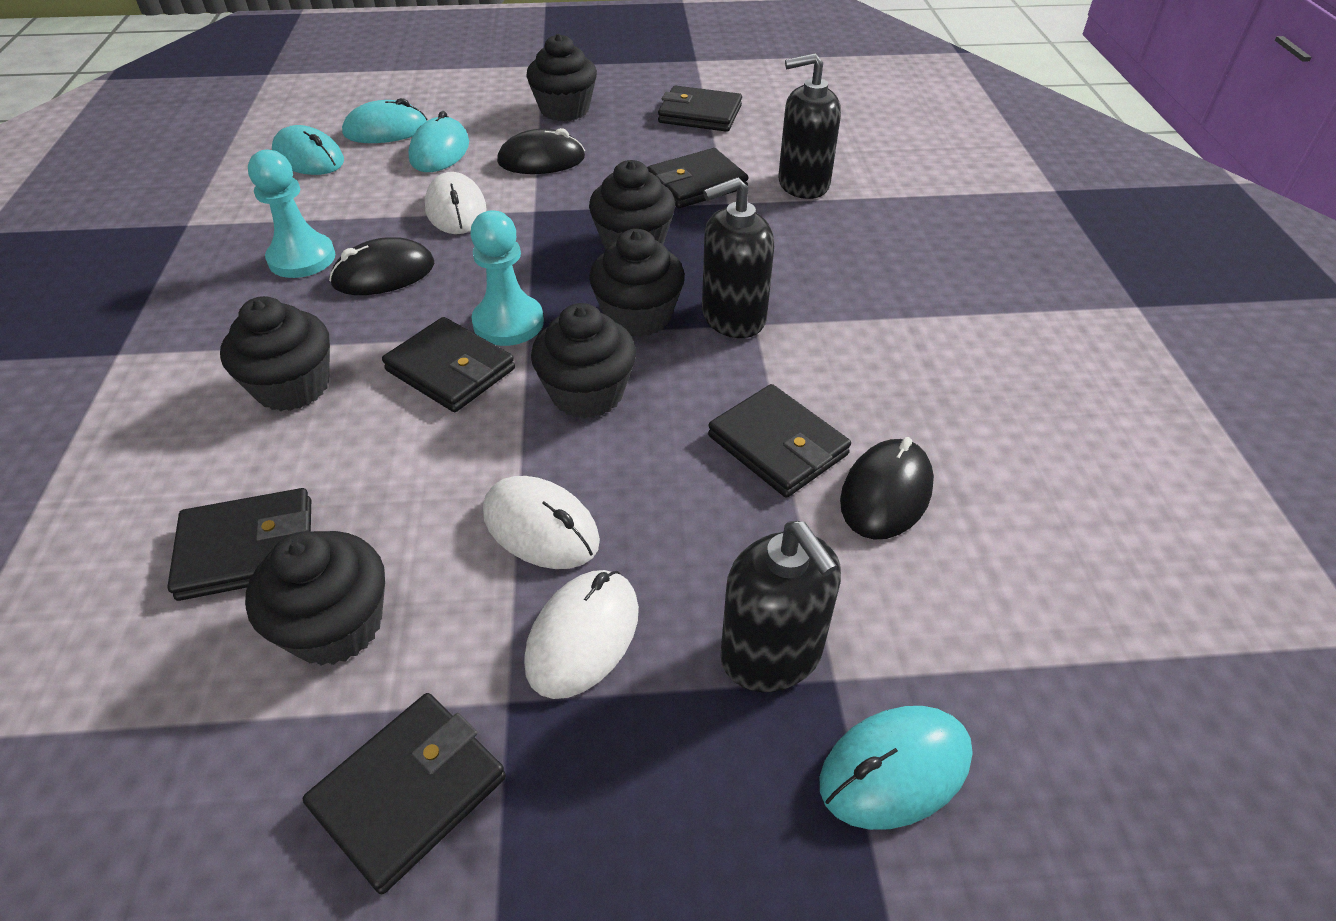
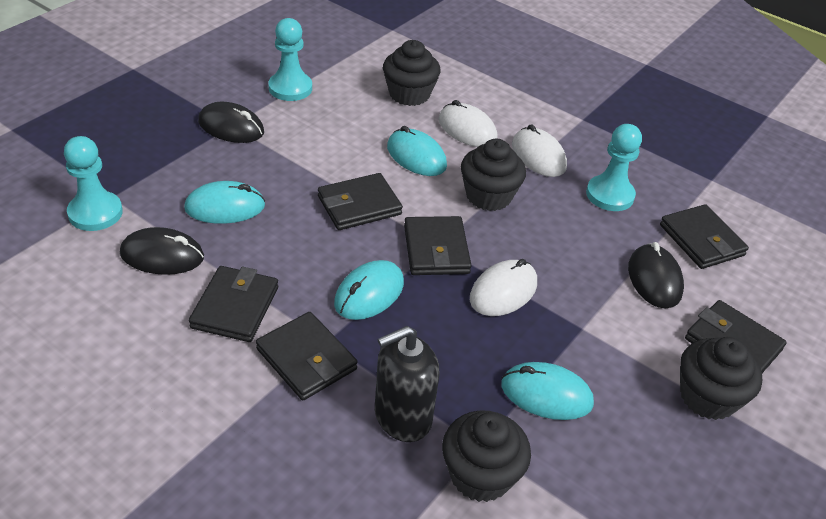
black cupcake: 6 -> 4
black soap dispenser: 3 -> 1
turquoise pawn: 2 -> 3

